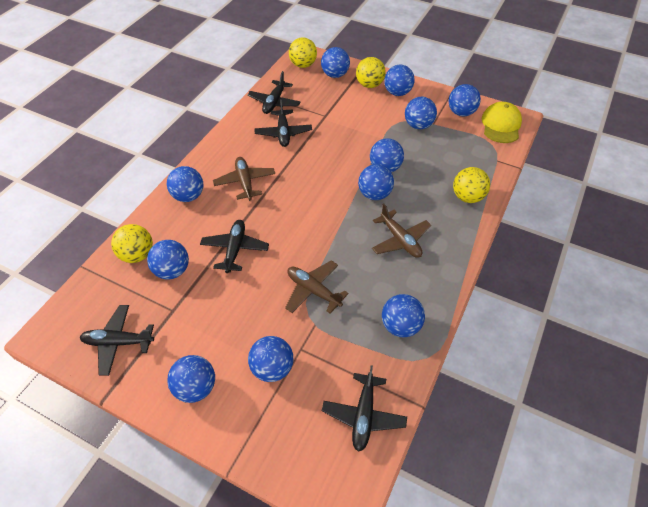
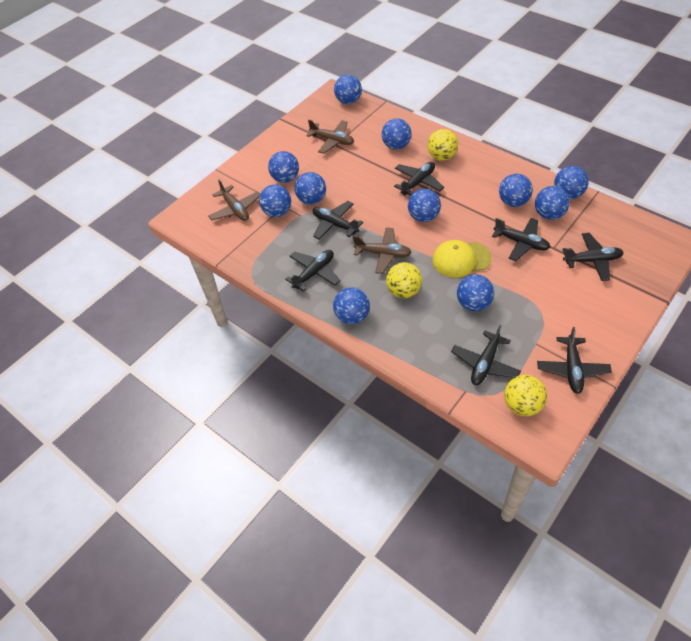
black plane: 5 -> 7
yellow ball: 4 -> 3

